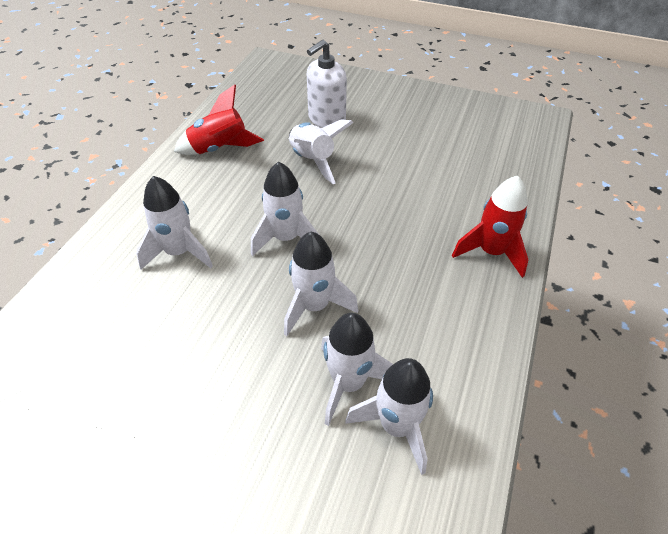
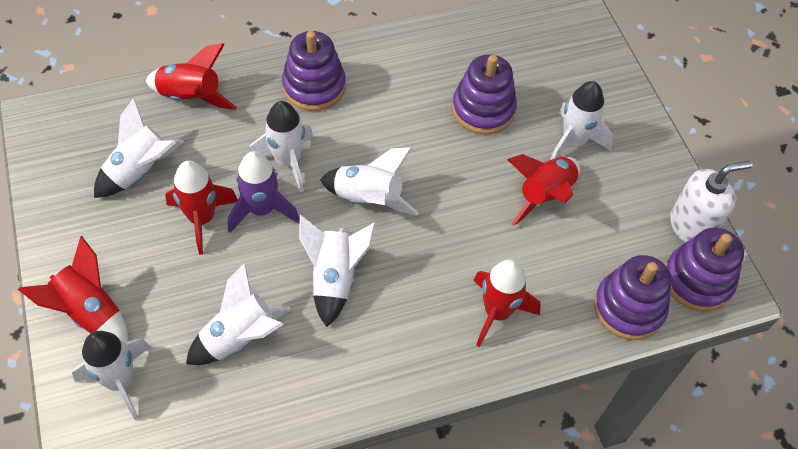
purple rocket: 0 -> 1
purple stacking toy: 0 -> 4
red rocket: 2 -> 5
white rocket: 6 -> 7

